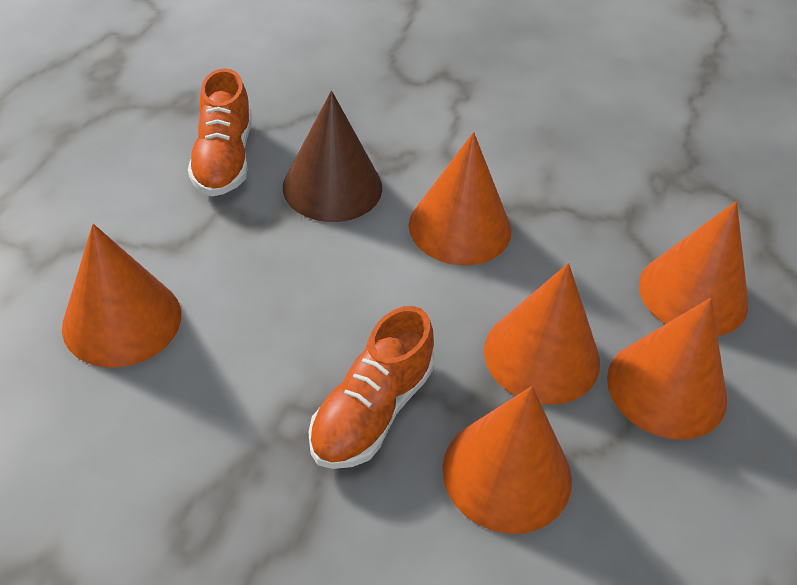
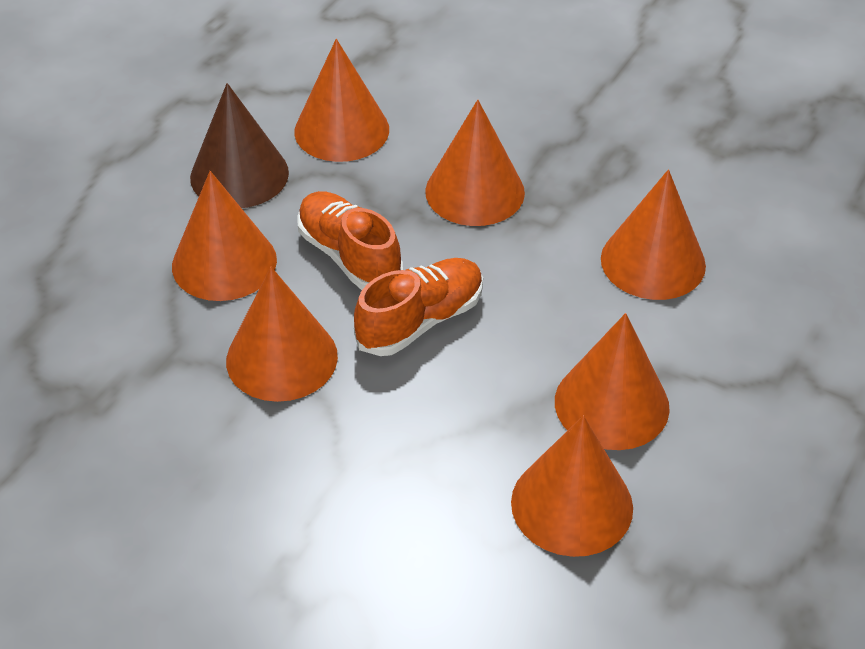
orange cone: 6 -> 7

